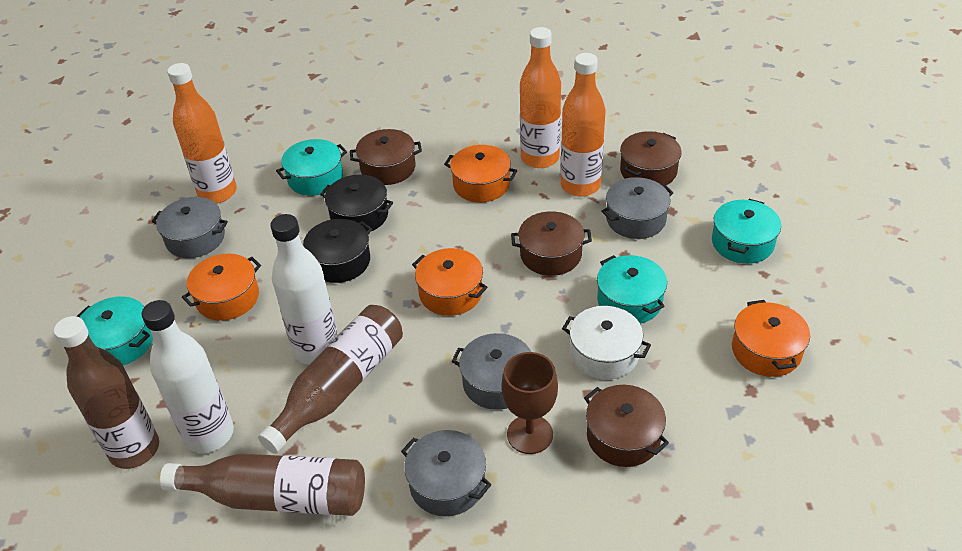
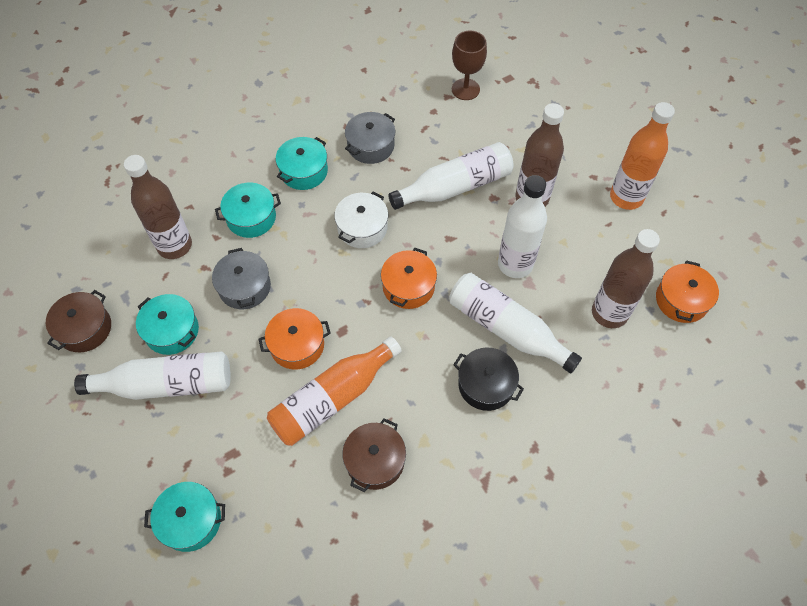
black pot: 2 -> 1
brown pot: 4 -> 2
grey pot: 4 -> 2
orange bottle: 3 -> 2
orange pot: 4 -> 3
white bottle: 2 -> 4

